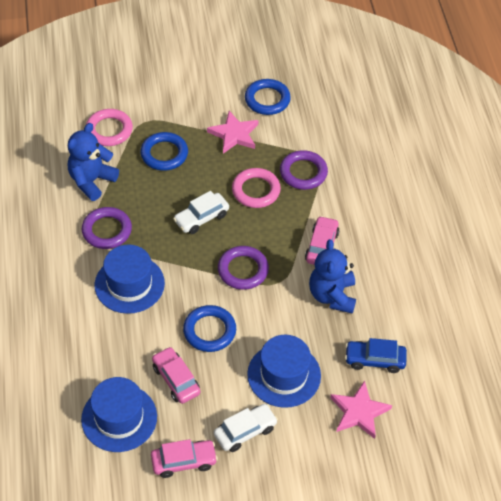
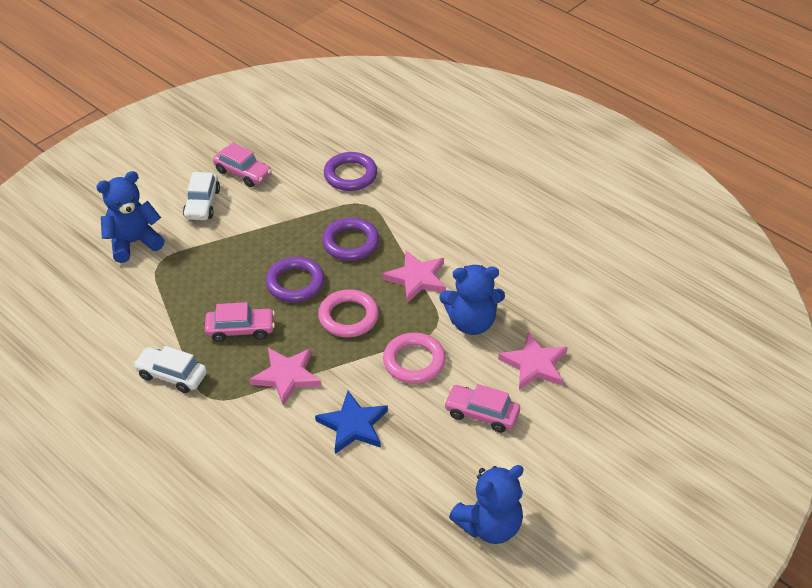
blue car: 1 -> 0
blue hat: 3 -> 0
blue ring: 3 -> 0
blue star: 0 -> 1
blue teddy bear: 2 -> 3
pink star: 2 -> 3

